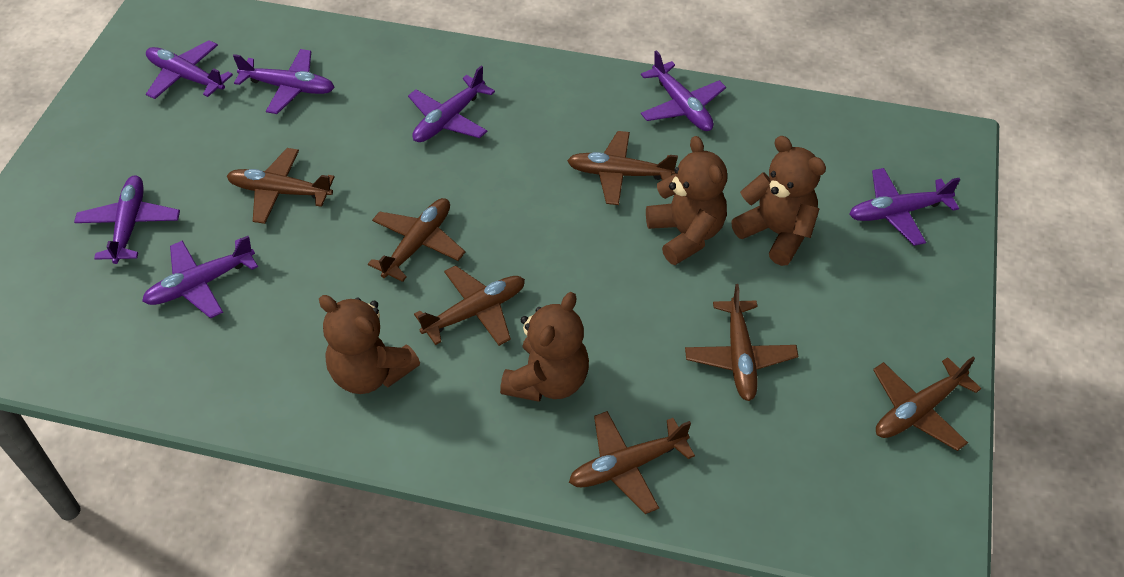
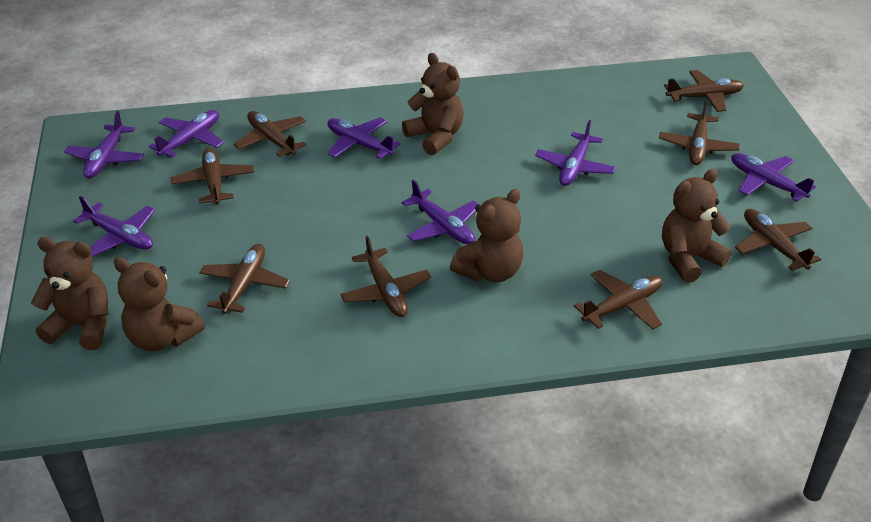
brown plane: 7 -> 8
brown teddy bear: 4 -> 5

